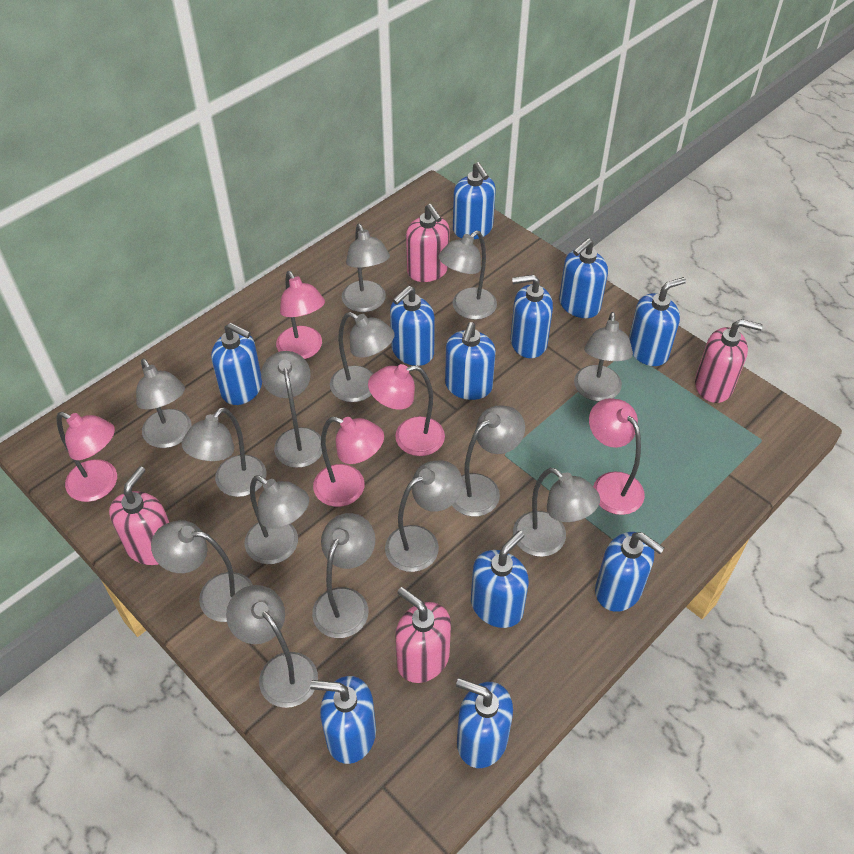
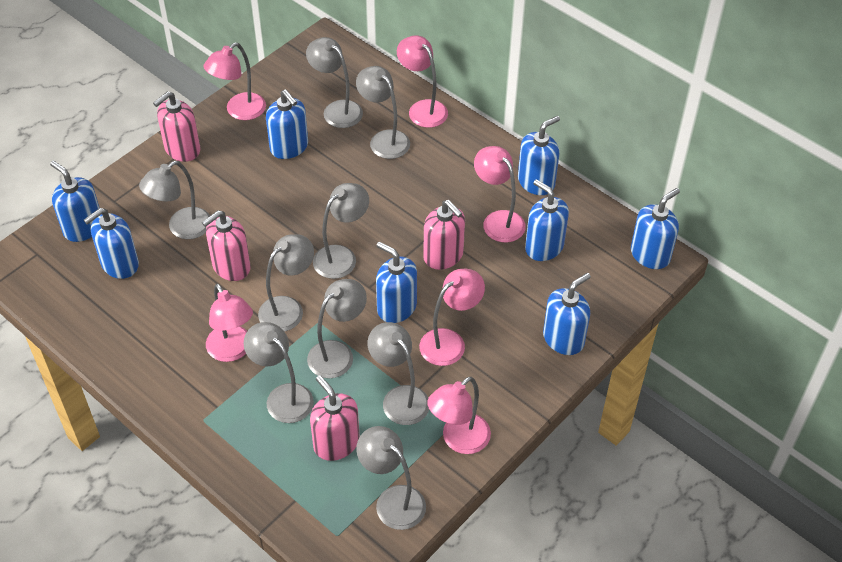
blue soap dispenser: 11 -> 8
grey lamp: 14 -> 9
pink lamp: 5 -> 6

